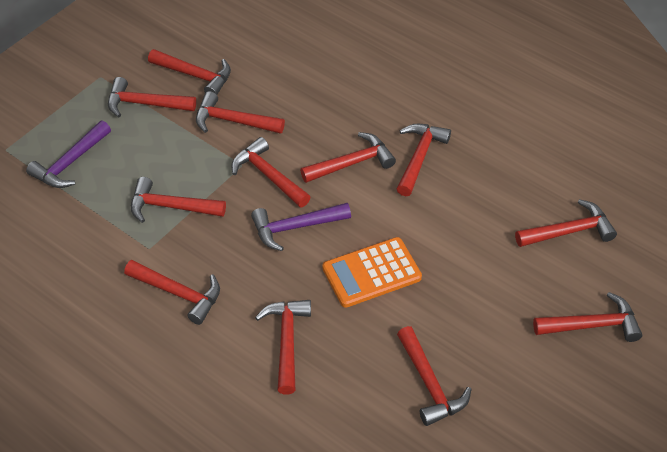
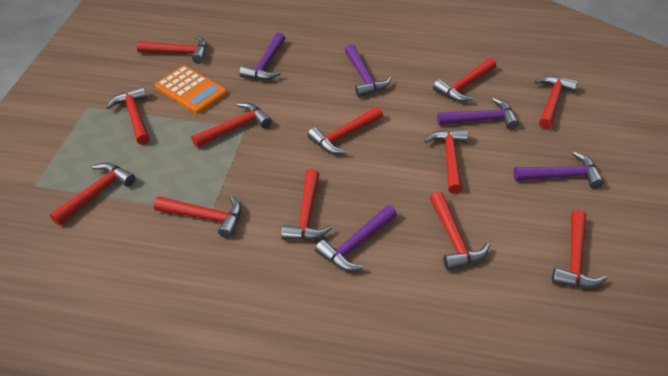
purple hammer: 2 -> 5

